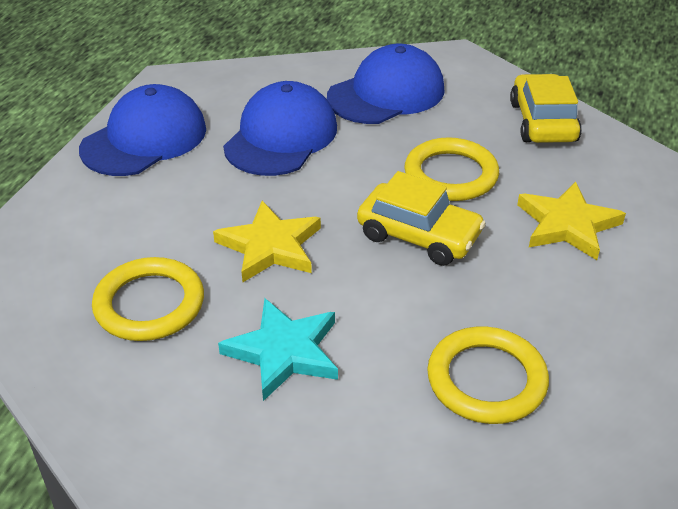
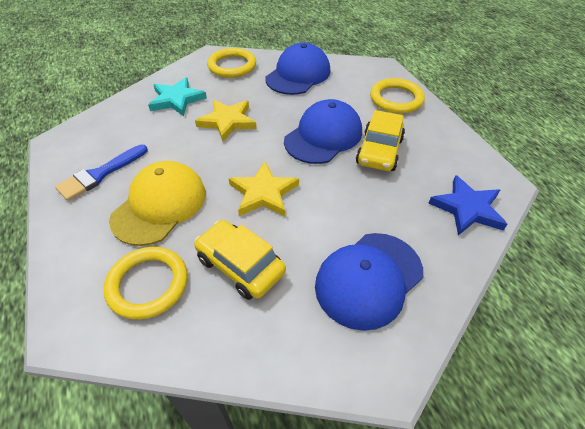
blue brush: 0 -> 1
blue star: 0 -> 1
yellow cap: 0 -> 1

